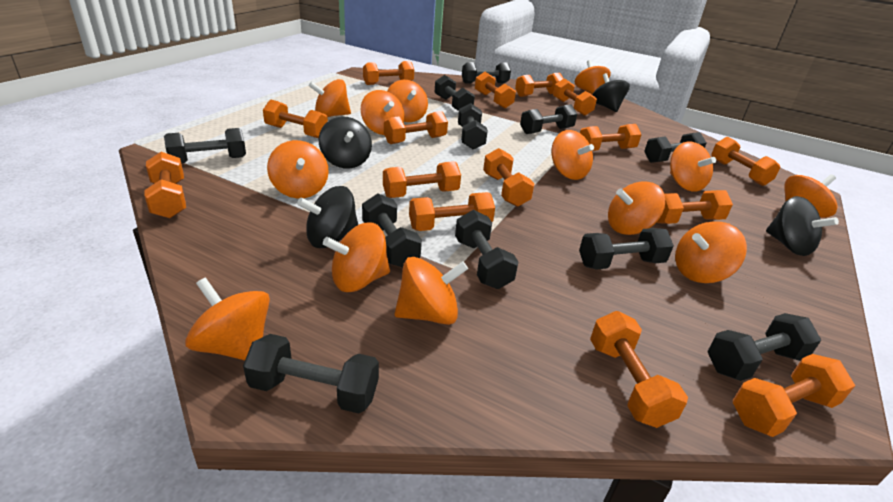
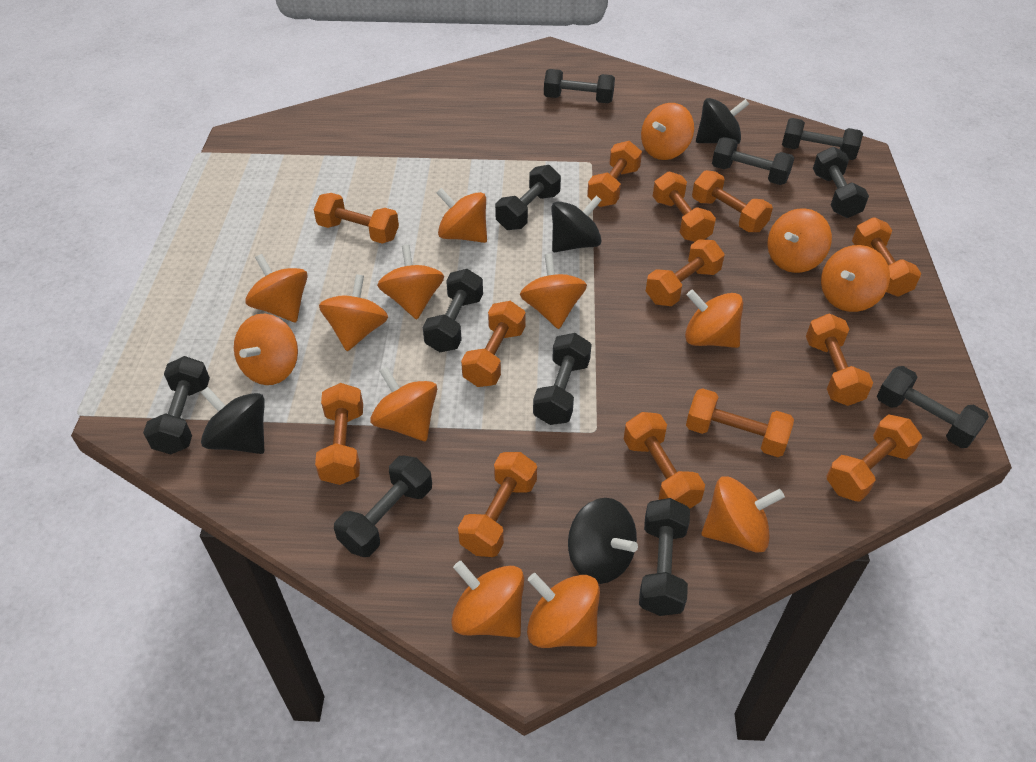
orange dumbbell: 15 -> 13
orange spinning top: 13 -> 14

